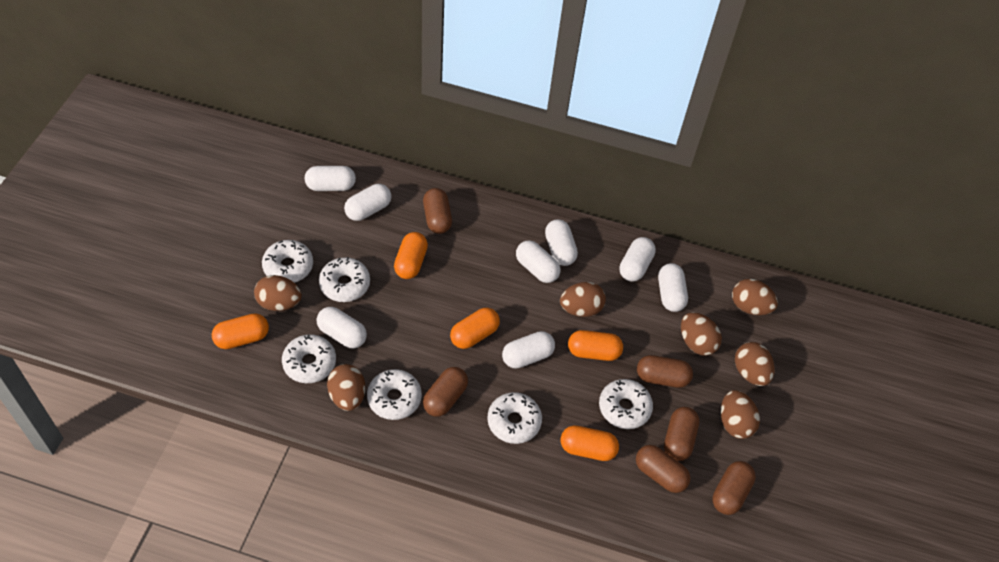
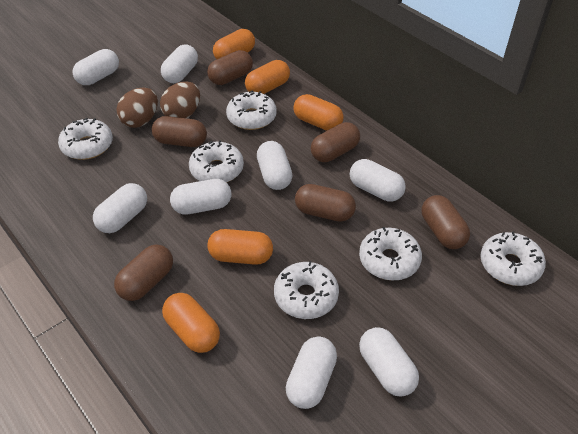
brown egg: 7 -> 2

